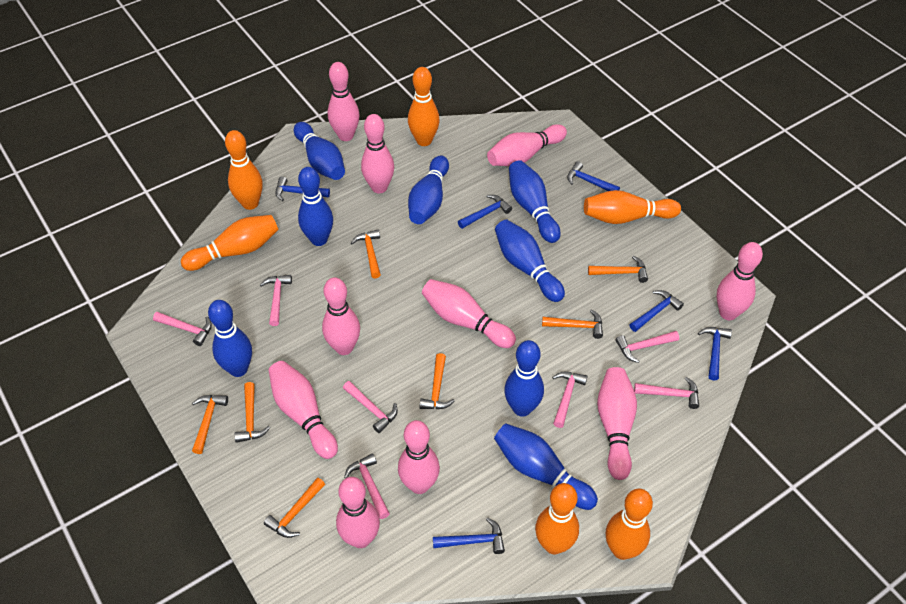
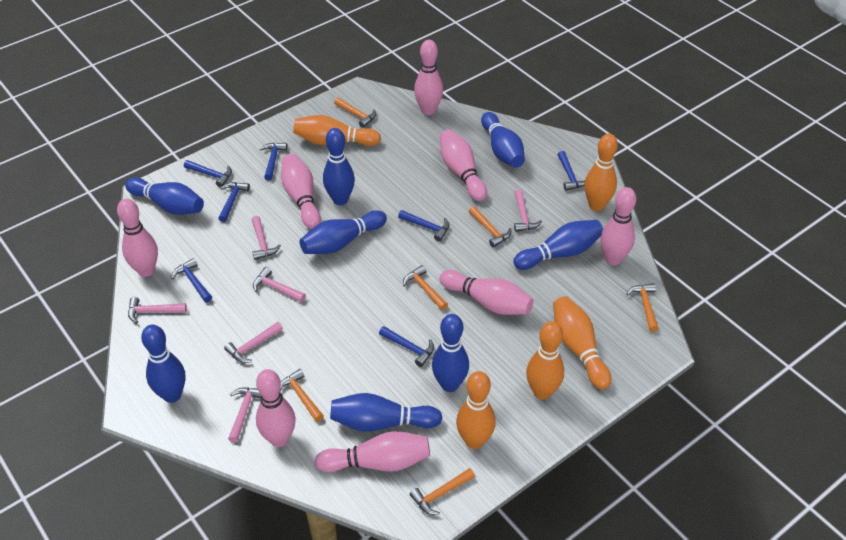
blue hammer: 6 -> 7
orange bowling pin: 6 -> 5
orange hammer: 7 -> 6
pink bowling pin: 10 -> 8
pink hammer: 7 -> 6

